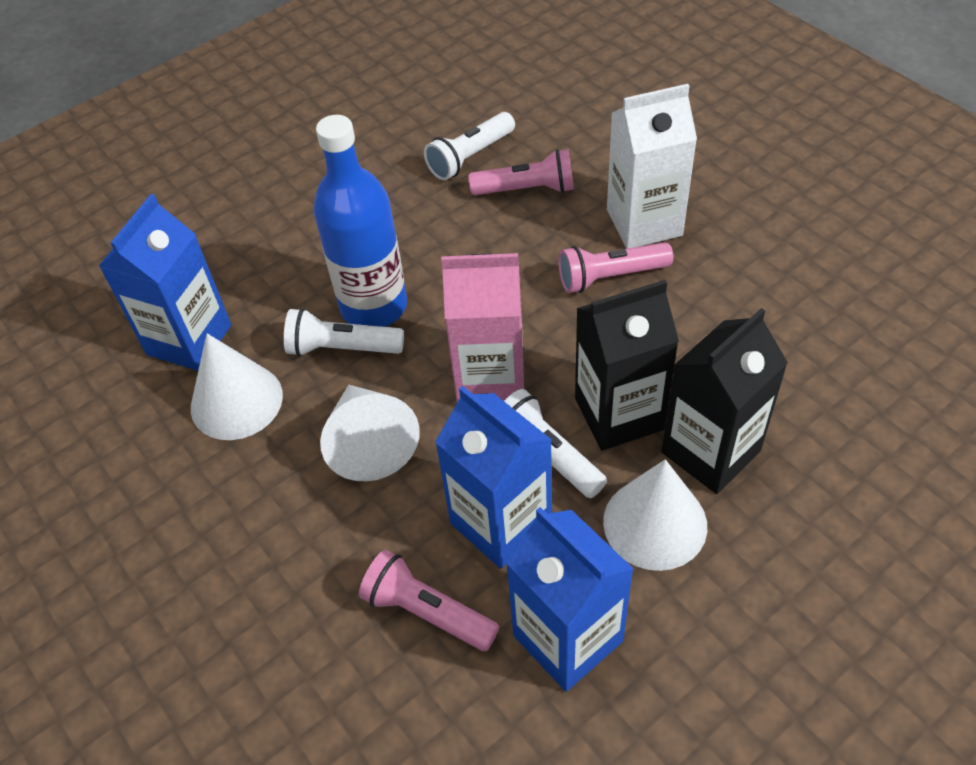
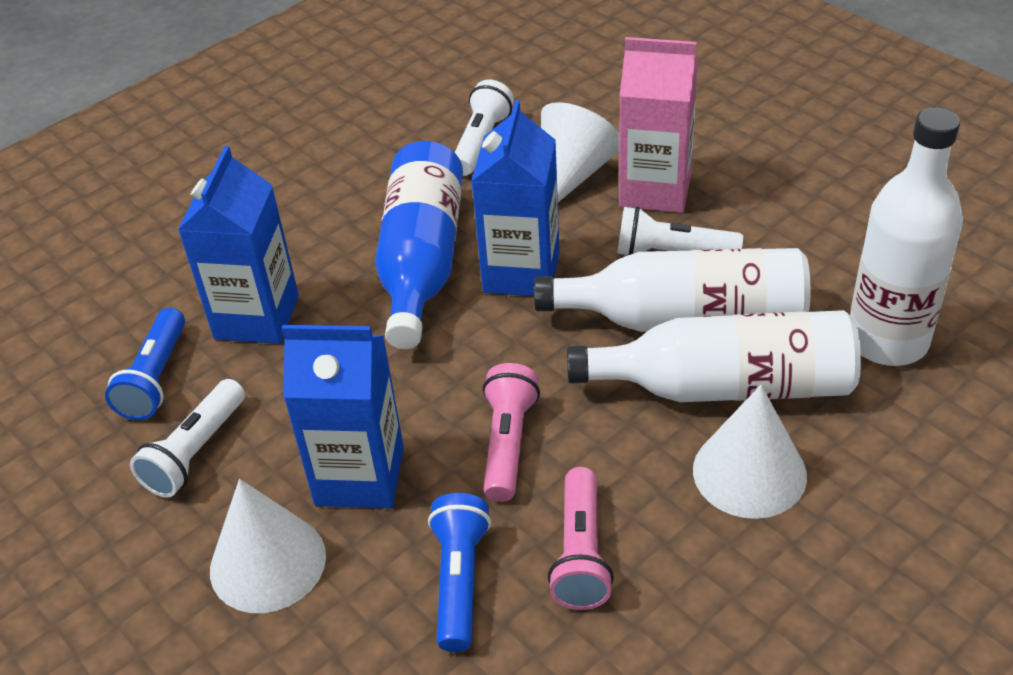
black carton: 2 -> 0
blue flashlight: 0 -> 2
pink flashlight: 3 -> 2
white bottle: 0 -> 3
white carton: 1 -> 0

